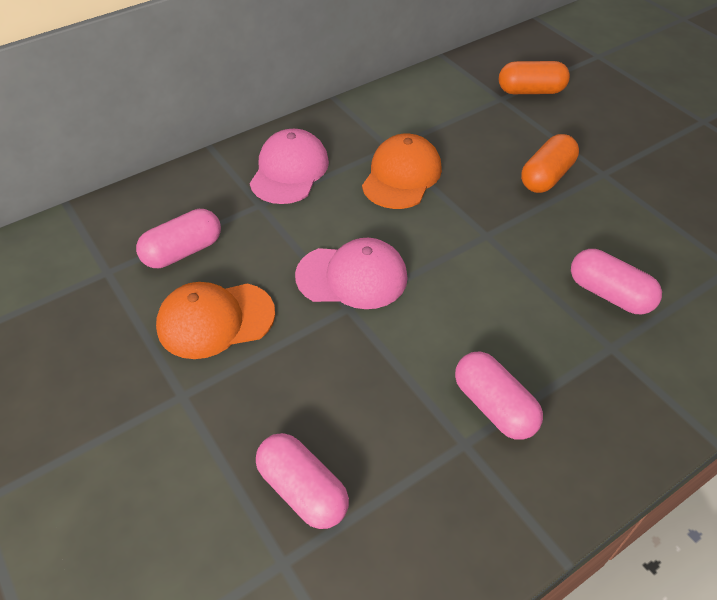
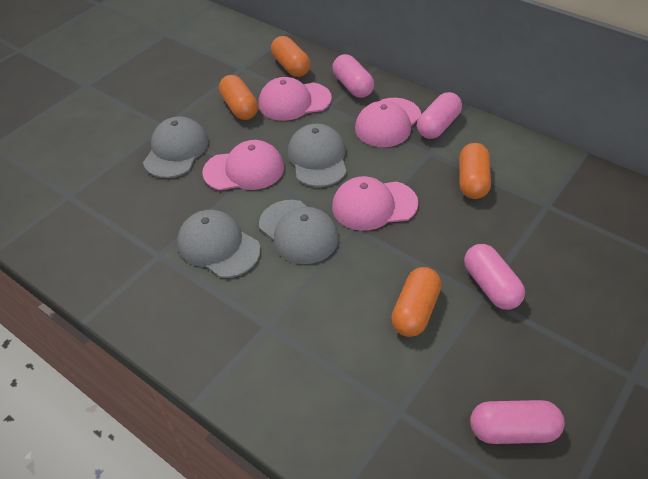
grey cap: 0 -> 4
orange cap: 2 -> 0
orange capsule: 2 -> 4
pink cap: 2 -> 4

